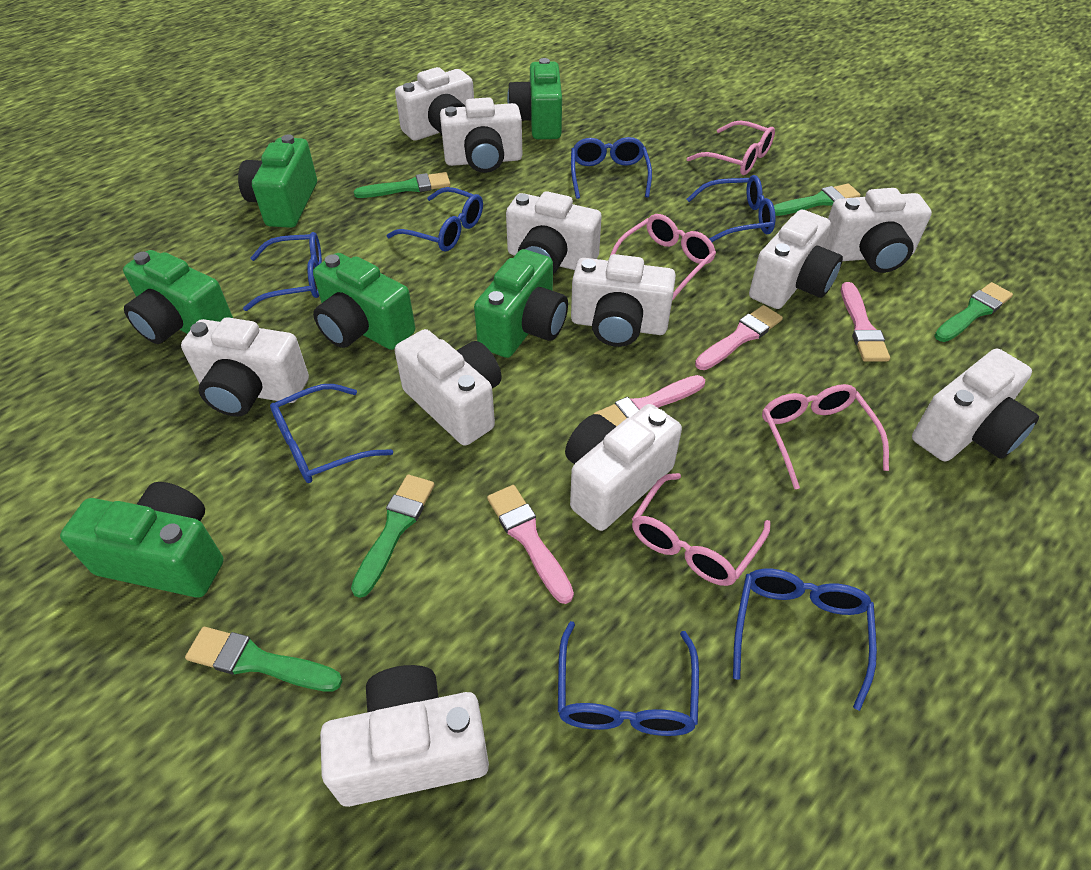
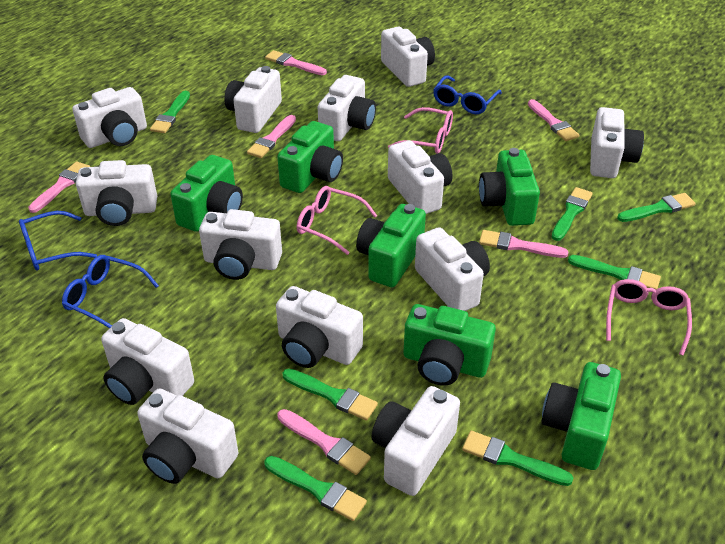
blue glasses: 7 -> 3
green brush: 5 -> 7
pink brush: 4 -> 6
pink glasses: 4 -> 3
white camera: 11 -> 13

